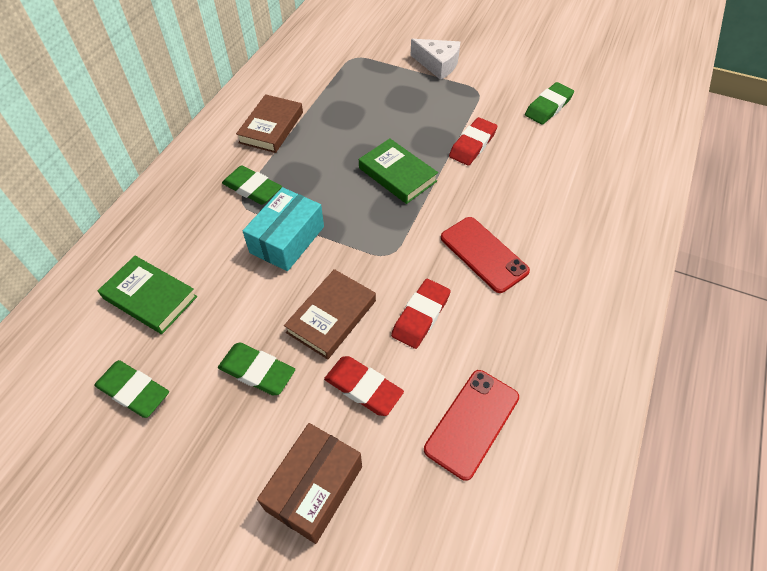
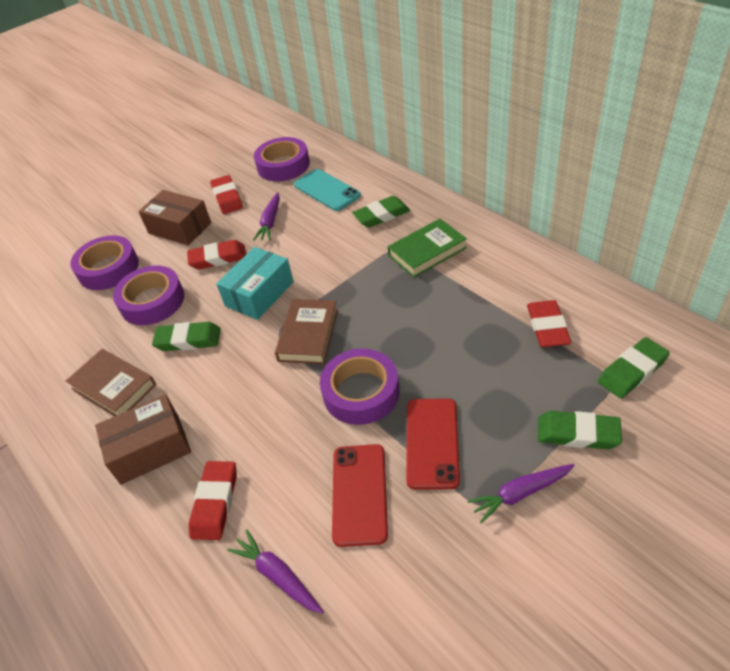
brown box: 1 -> 2
green book: 2 -> 1
purple carrot: 0 -> 3
purple tape: 0 -> 4
red eraser: 3 -> 4
turquoise phone: 0 -> 1
white cheese: 1 -> 0

